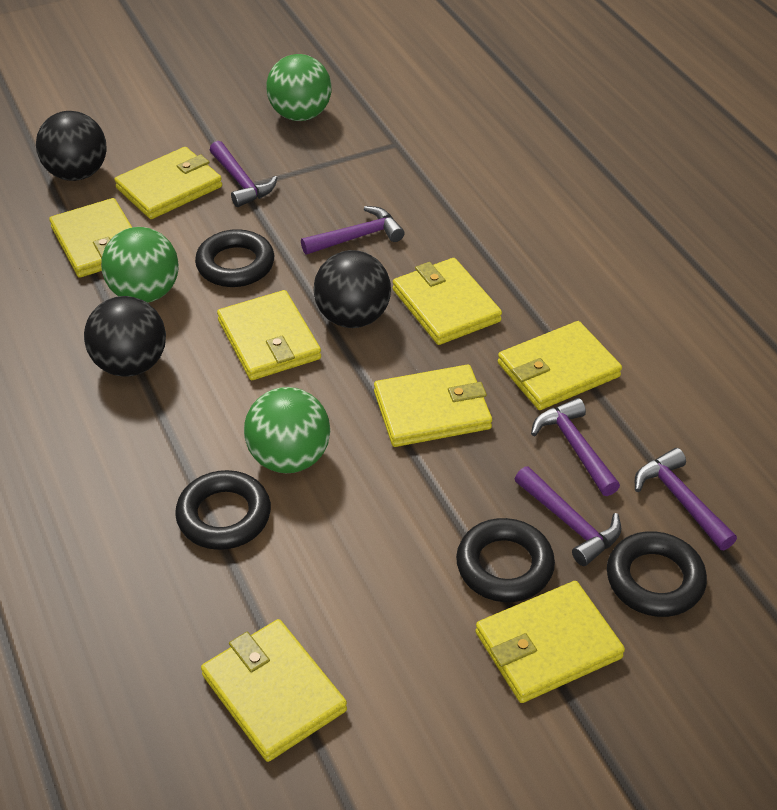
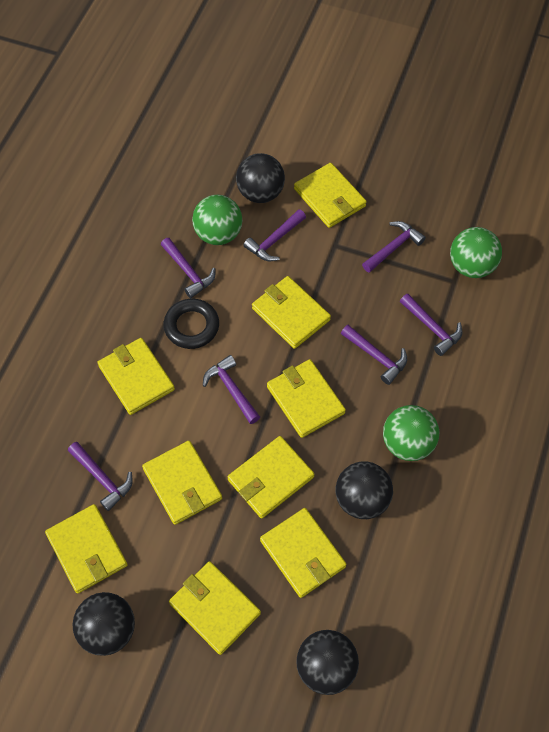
black ball: 3 -> 4
black ring: 4 -> 1
purple hammer: 5 -> 7
yellow wallet: 8 -> 9

